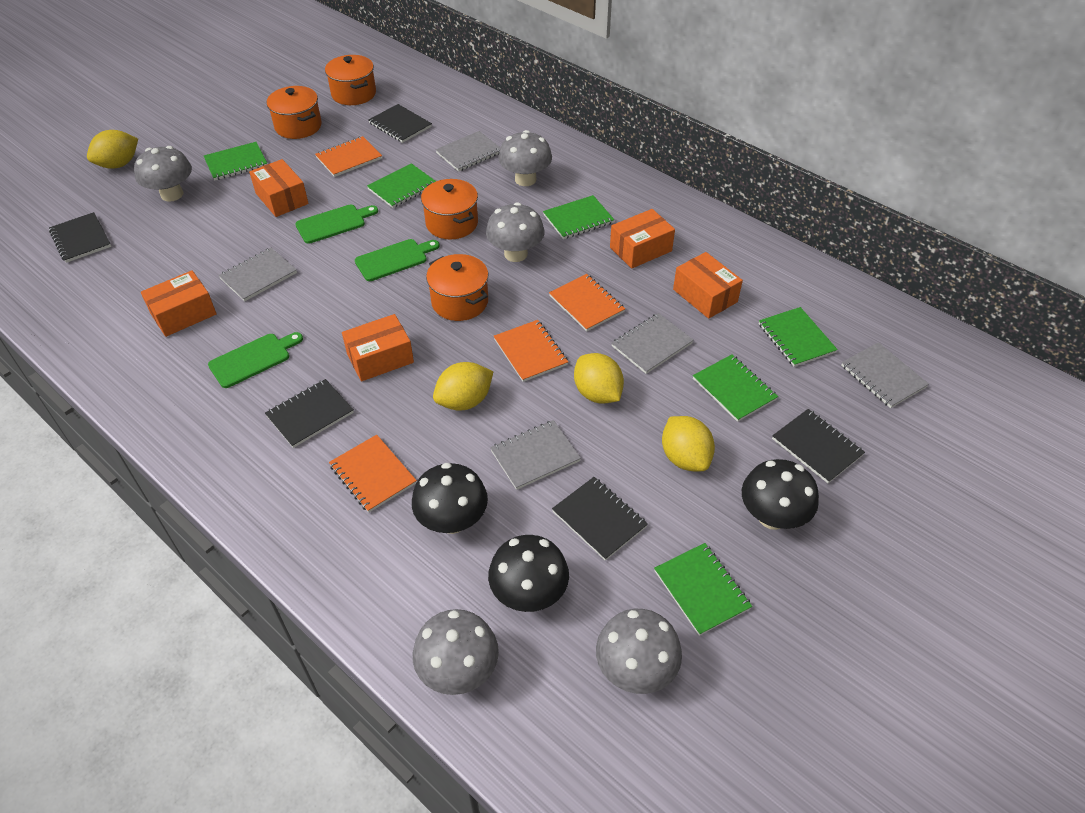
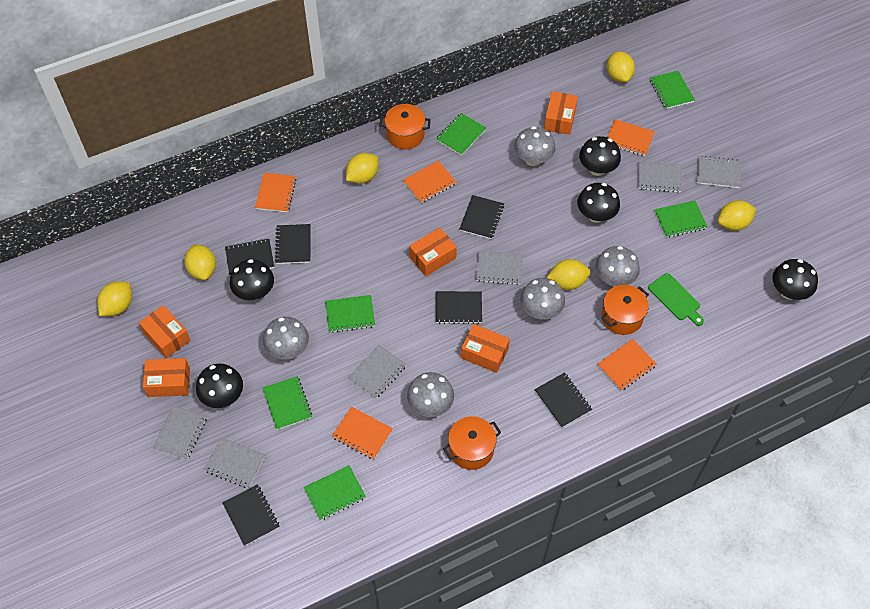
black mushroom: 3 -> 5
black notebook: 5 -> 6
green cutting board: 3 -> 1
grey notebook: 5 -> 6
orange notebook: 4 -> 5
orange pot: 4 -> 3
yellow lemon: 4 -> 6

